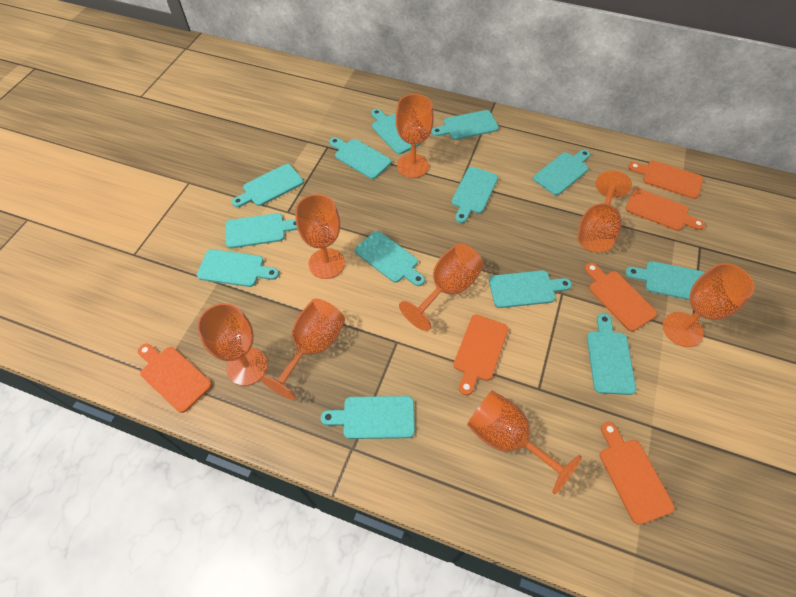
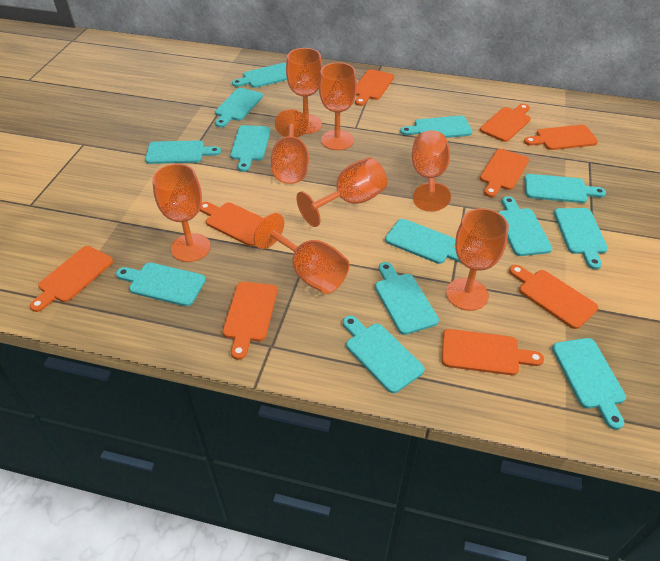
orange cutting board: 6 -> 9

